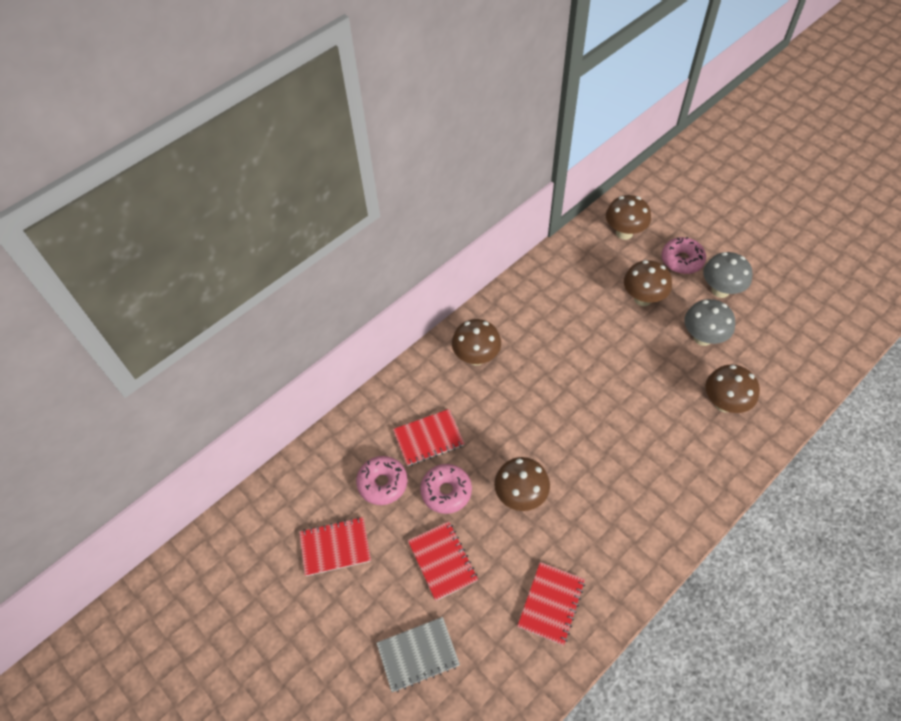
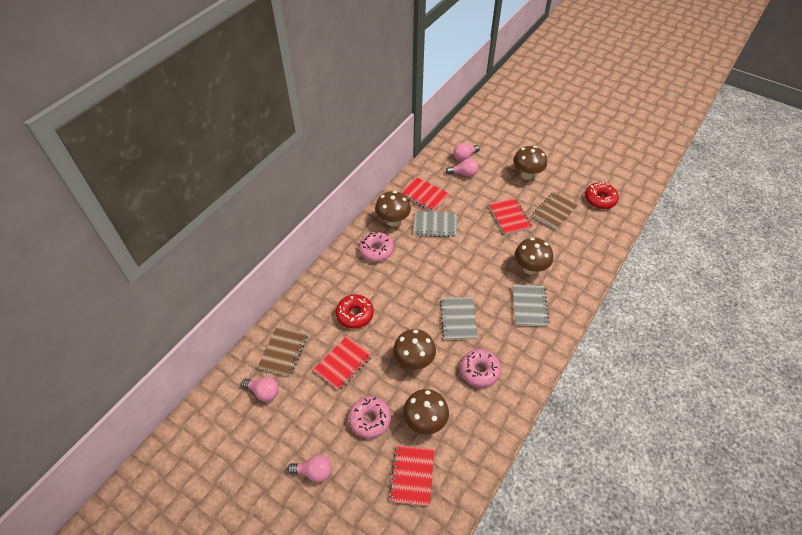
brown notebook: 0 -> 2
grey mushroom: 2 -> 0
grey notebook: 1 -> 3
pink light bulb: 0 -> 4
red donut: 0 -> 2

